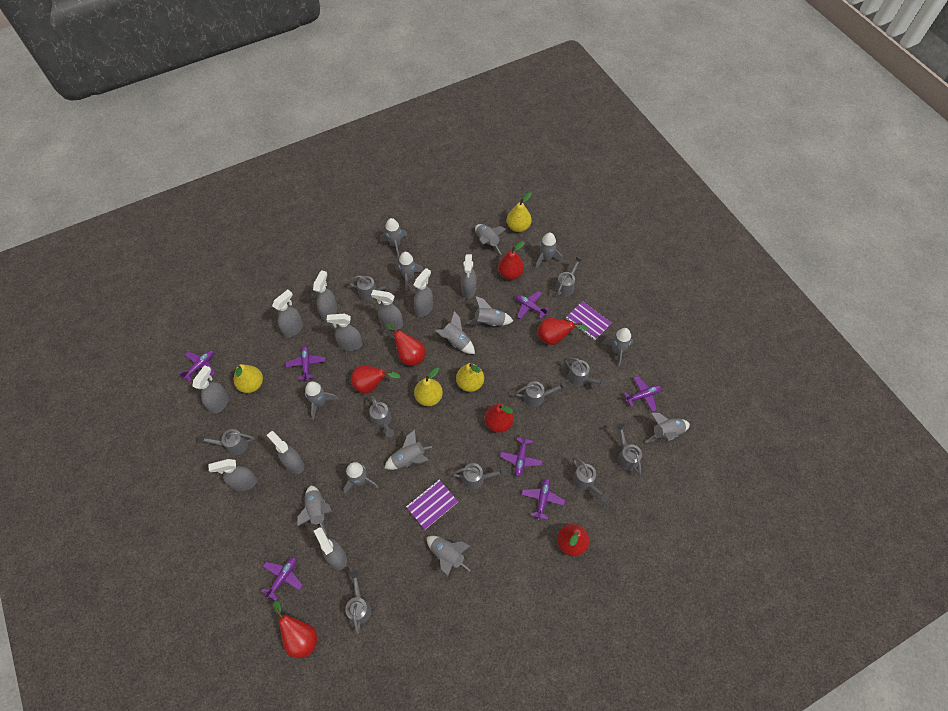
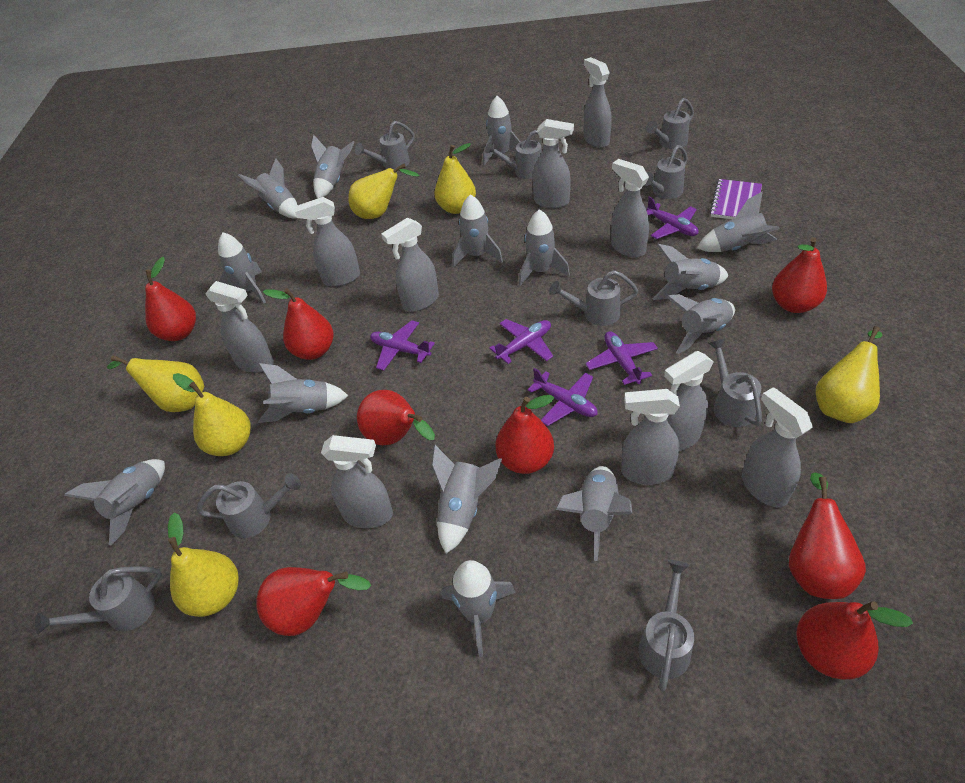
grey rocket: 13 -> 14
grey watering can: 10 -> 9
purple notebook: 2 -> 1
purple plane: 7 -> 5
red pear: 7 -> 8
yellow pear: 4 -> 6

